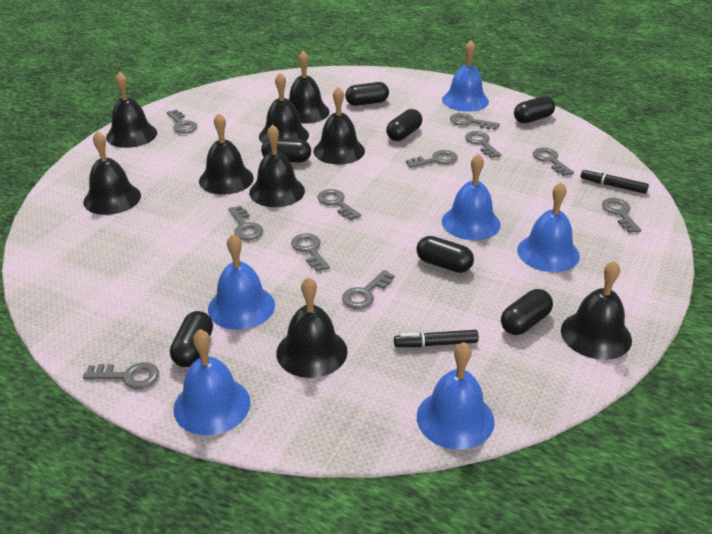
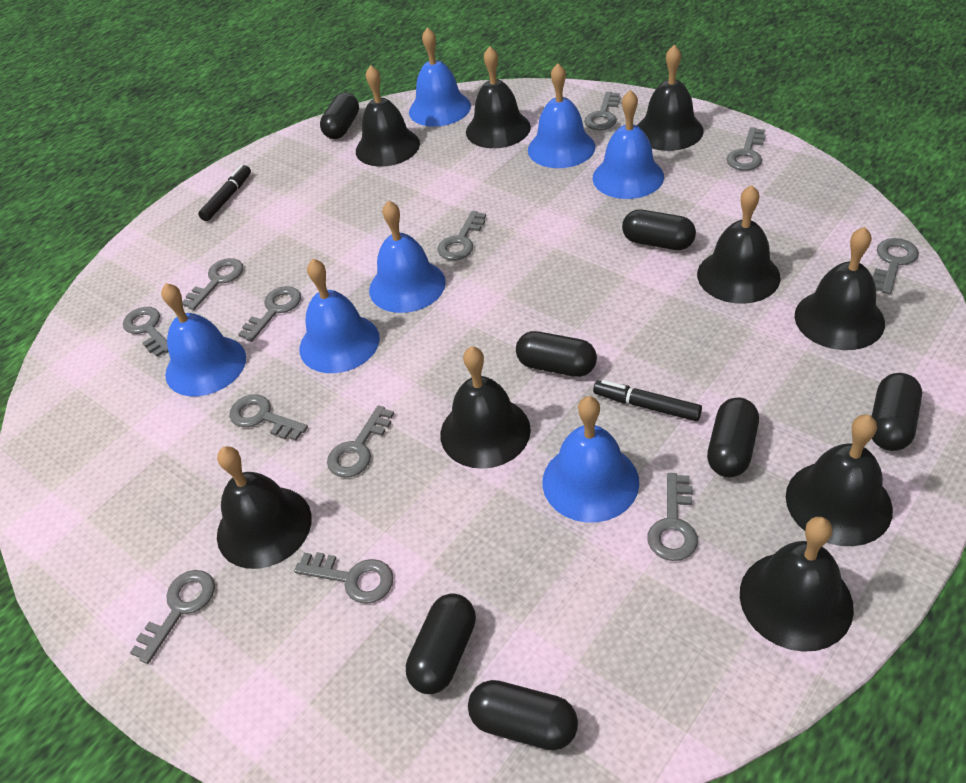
blue bell: 6 -> 7
grey key: 11 -> 12

